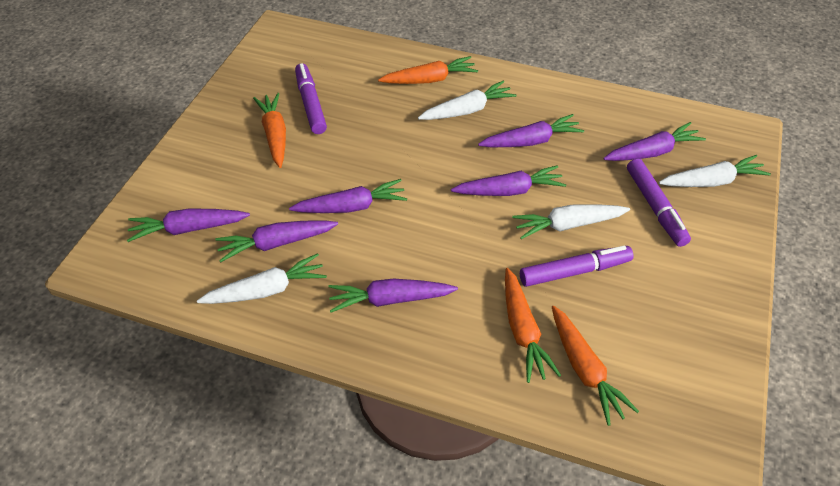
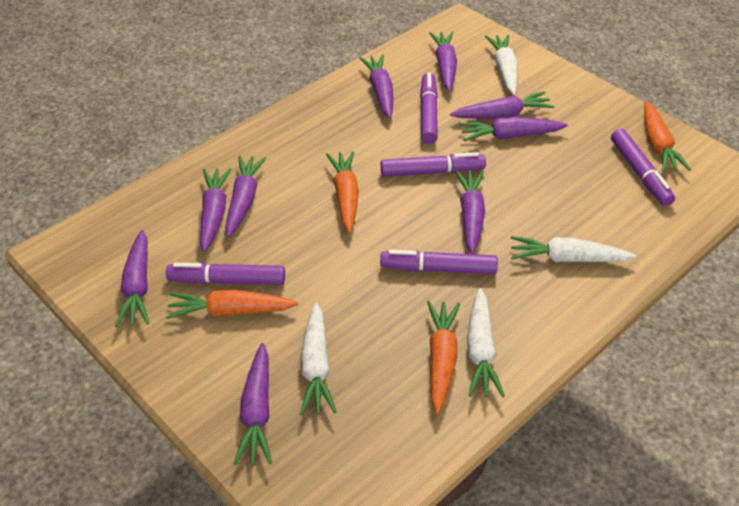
purple carrot: 7 -> 9
purple marker: 3 -> 5

